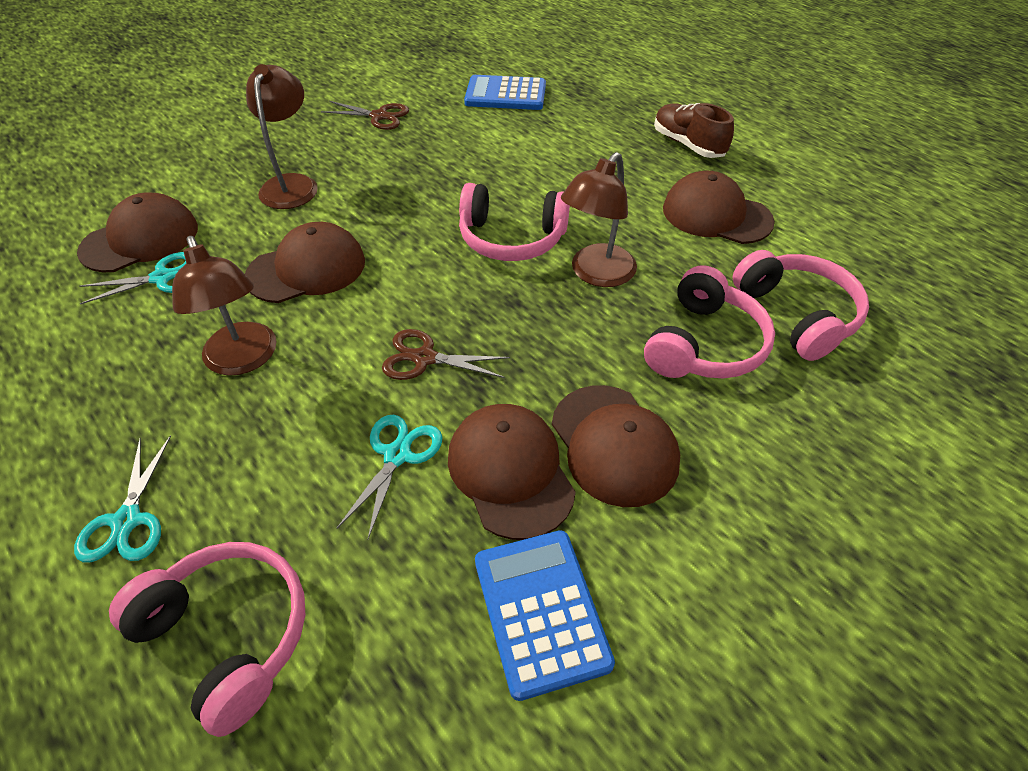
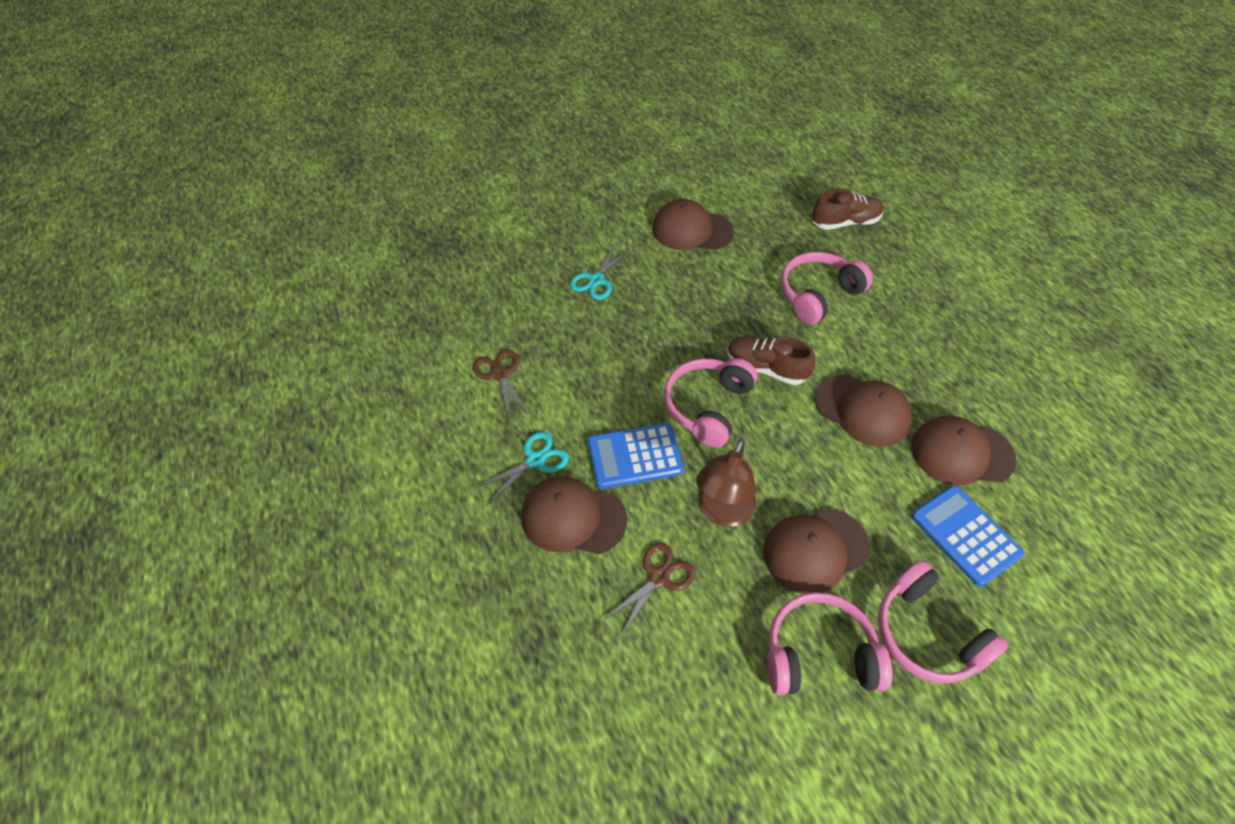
brown lamp: 3 -> 1
brown shoe: 1 -> 2
turquoise scissors: 3 -> 2

